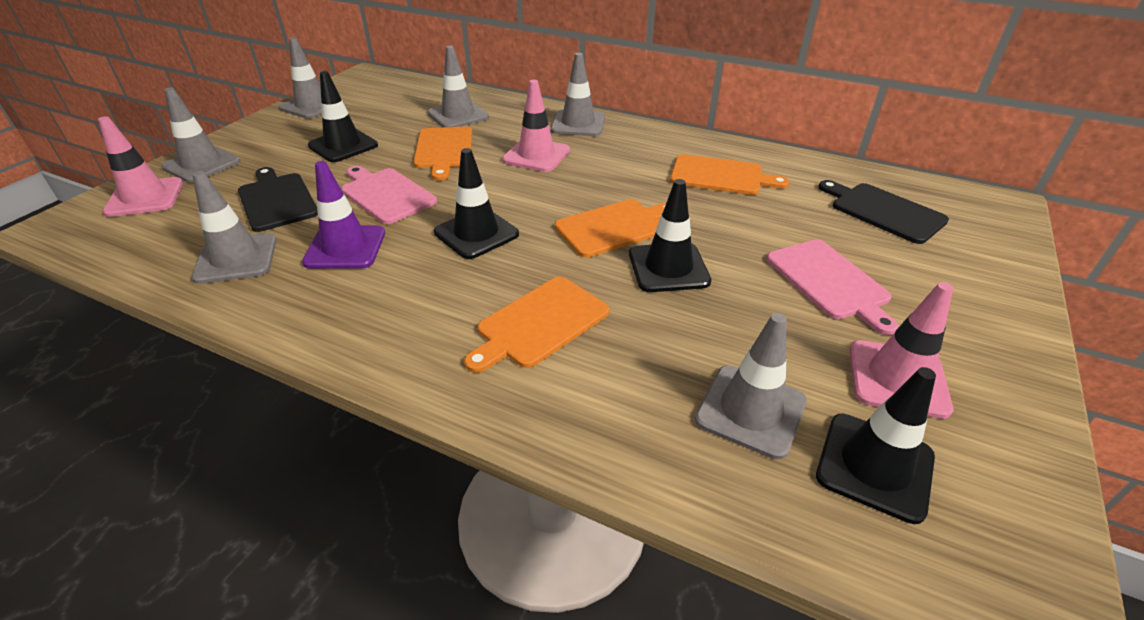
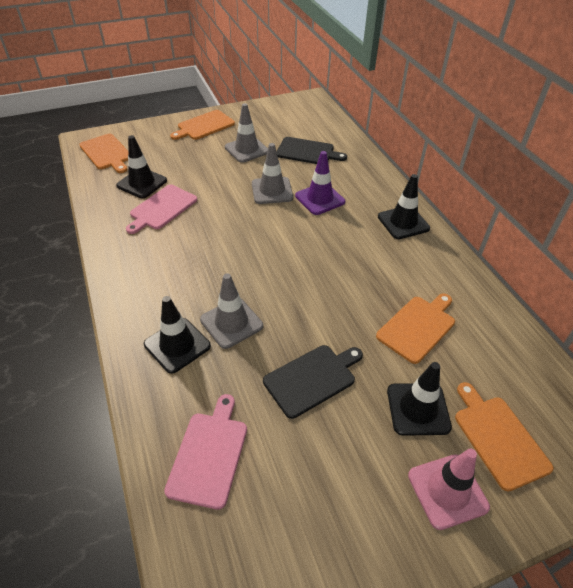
grey traffic cone: 6 -> 3
pink traffic cone: 3 -> 1

